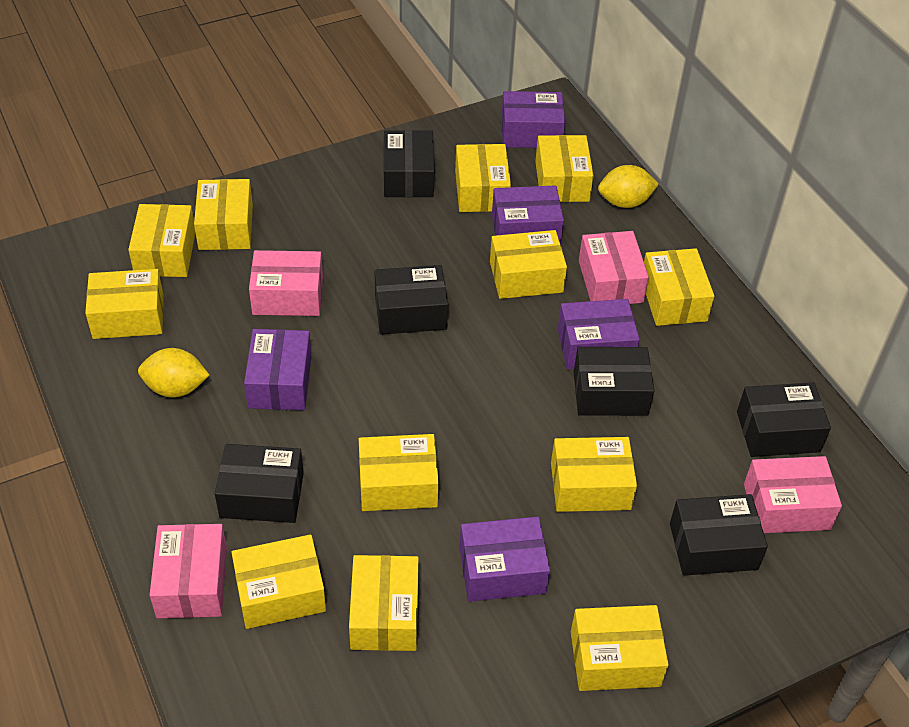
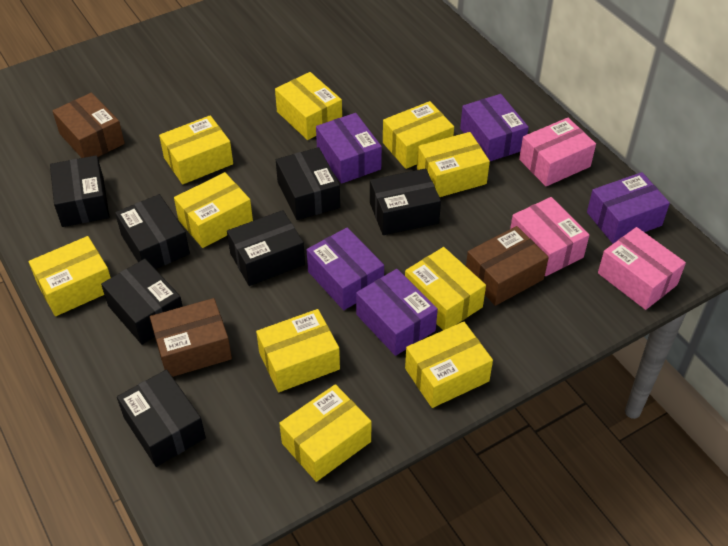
black box: 6 -> 7
brown box: 0 -> 3
pink box: 4 -> 3
yellow box: 12 -> 10
yellow lemon: 2 -> 0

